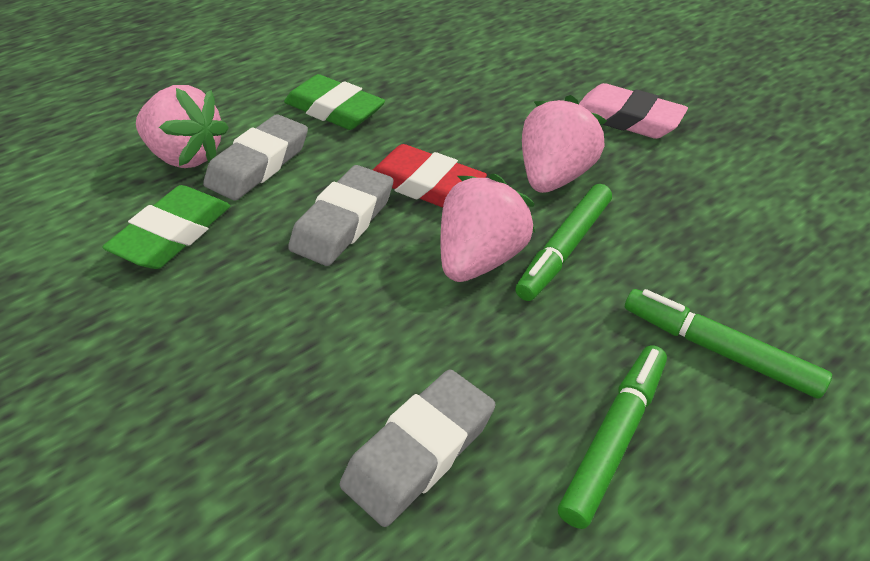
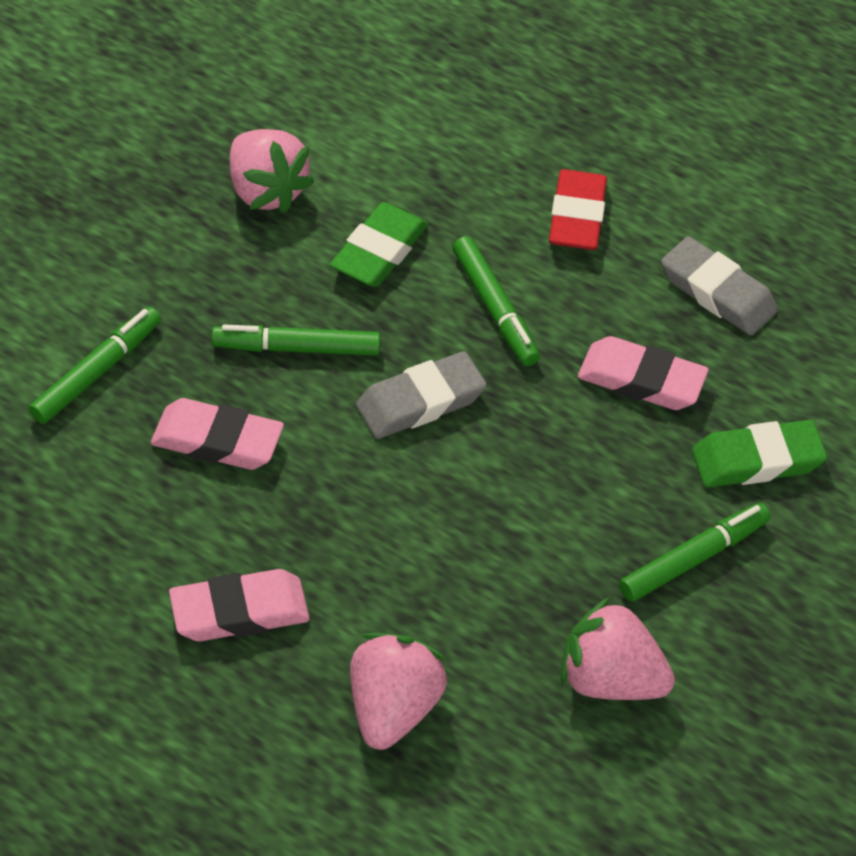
green marker: 3 -> 4
grey eraser: 3 -> 2
pink eraser: 1 -> 3

